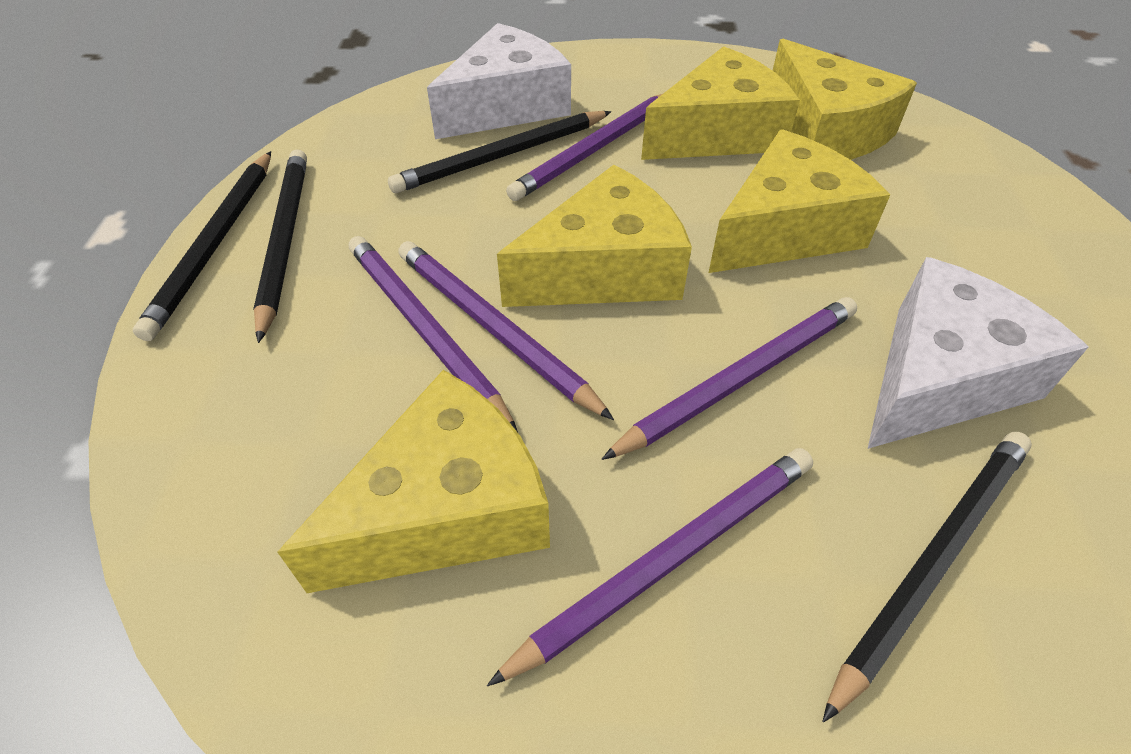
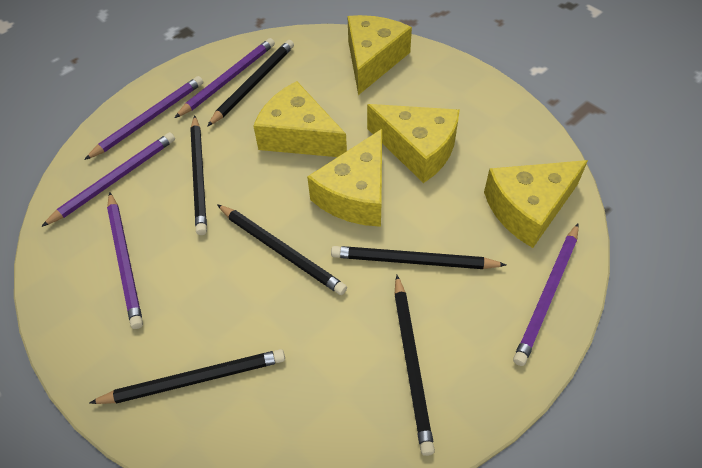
black pencil: 4 -> 6
white cheese: 2 -> 0

